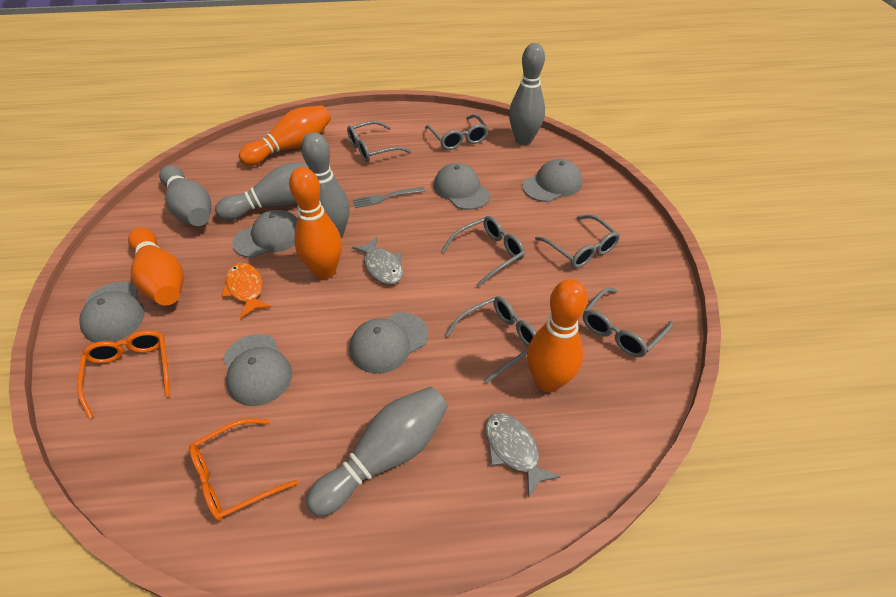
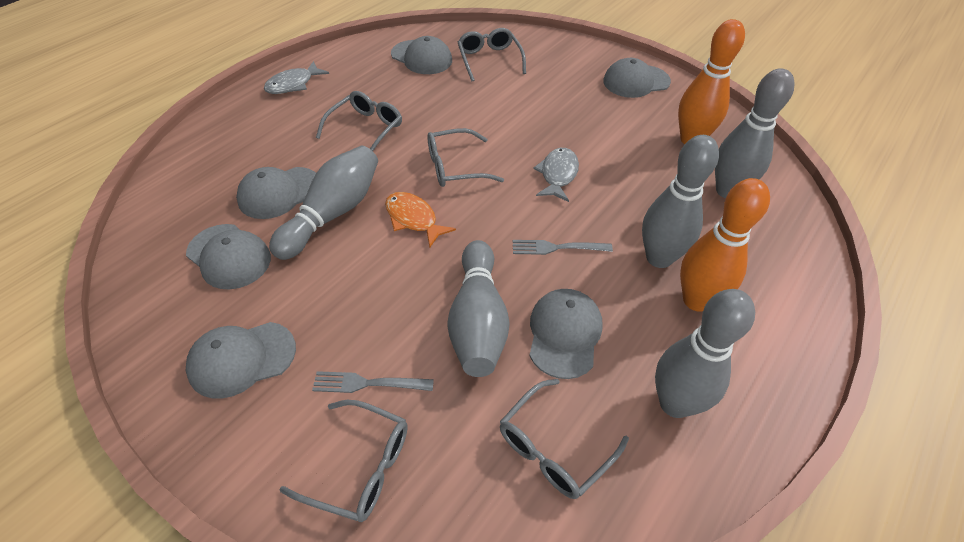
grey fork: 1 -> 2
grey glasses: 6 -> 5
orange bowling pin: 4 -> 2
orange glasses: 2 -> 0

